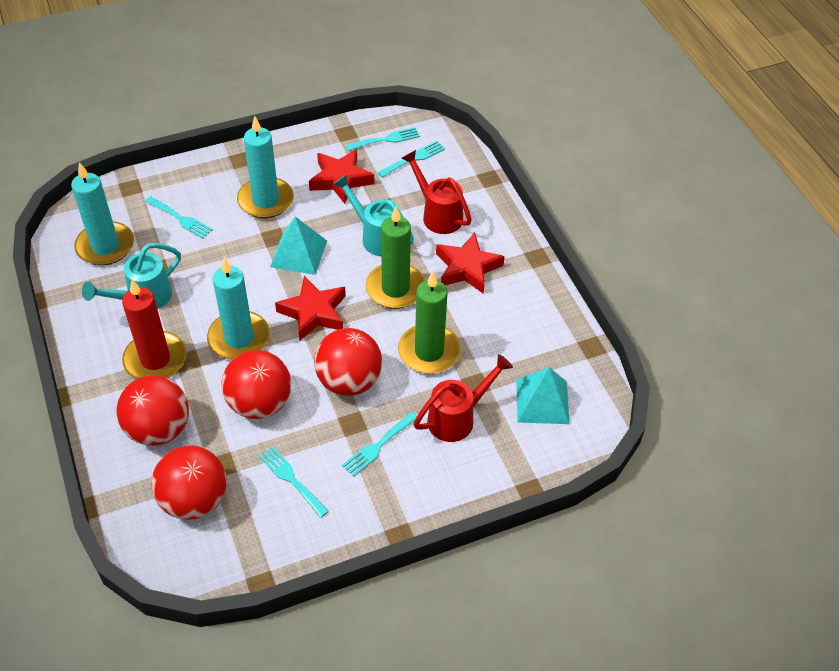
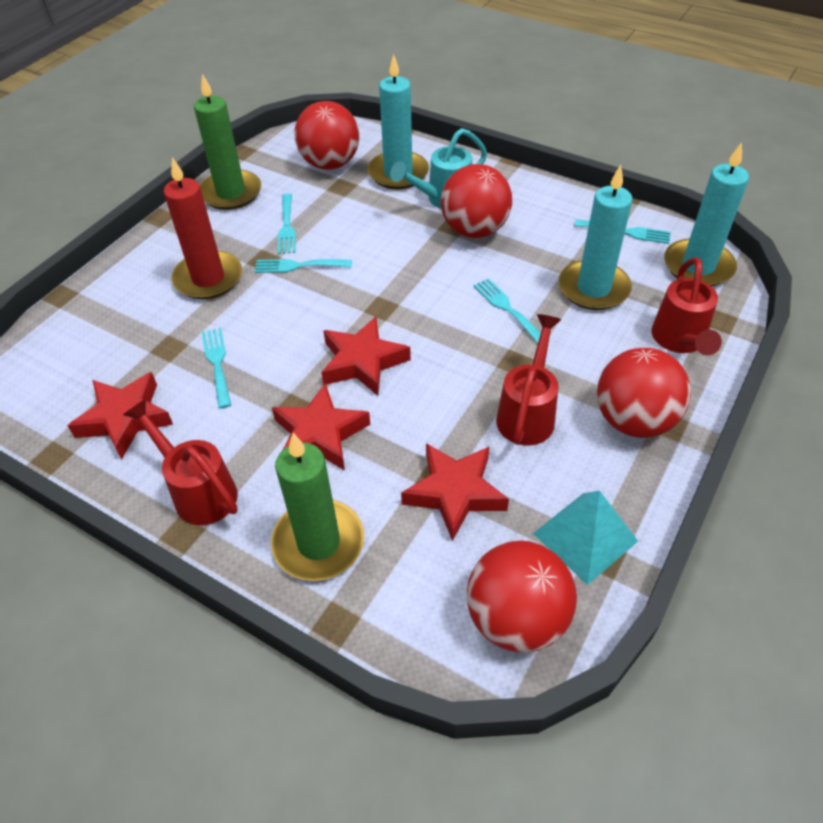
red star: 3 -> 4
red watering can: 2 -> 3
turquoise pyramid: 2 -> 1
turquoise watering can: 2 -> 1

